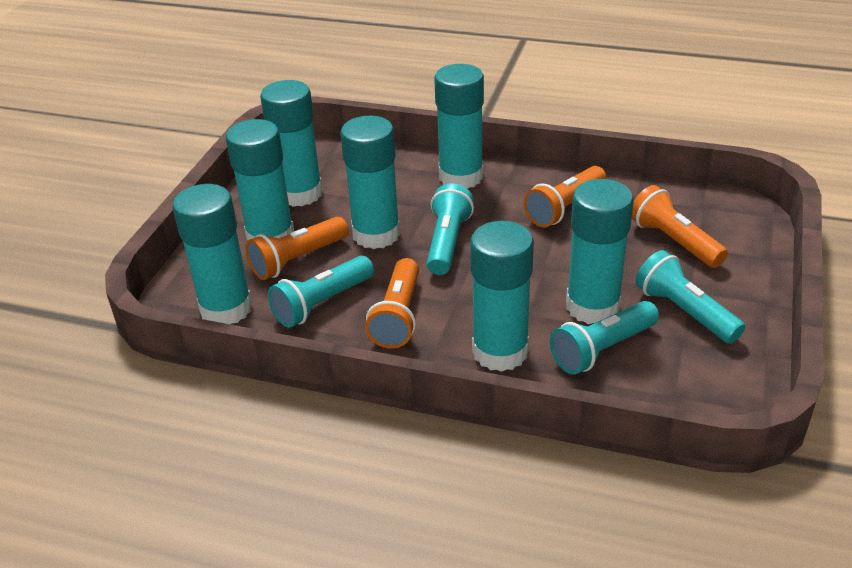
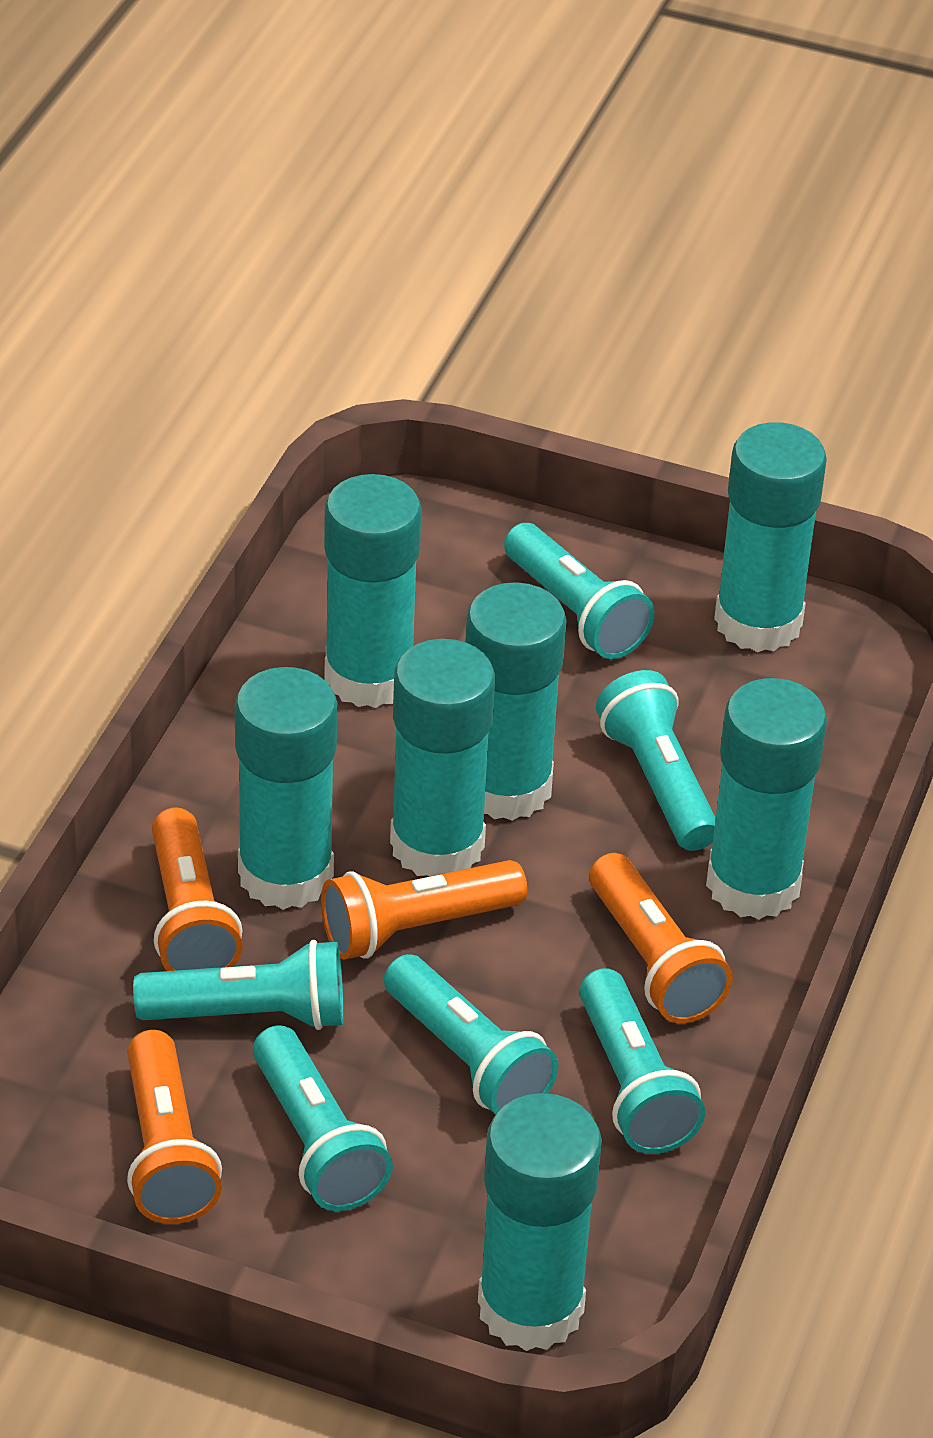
turquoise flashlight: 4 -> 6

